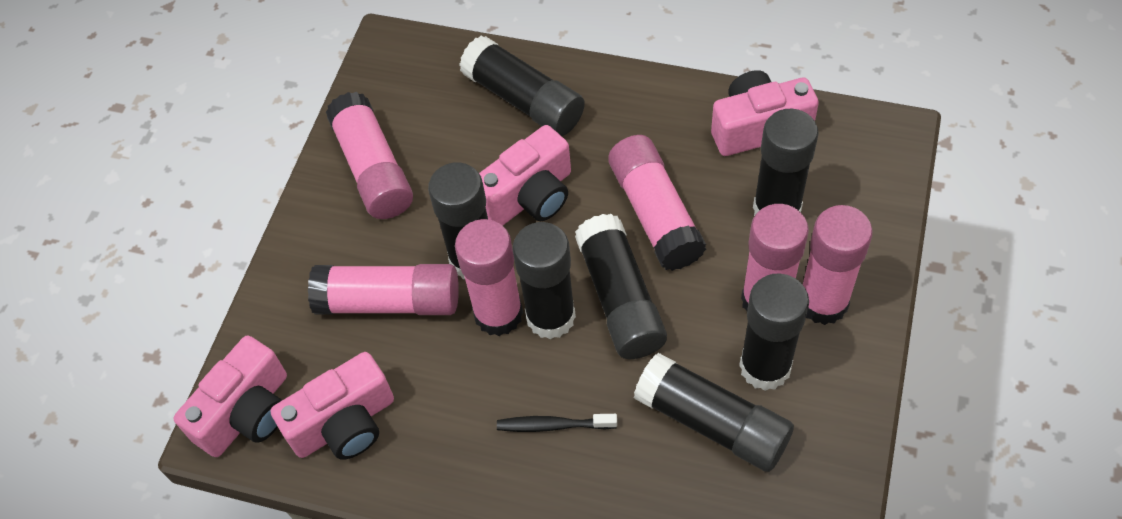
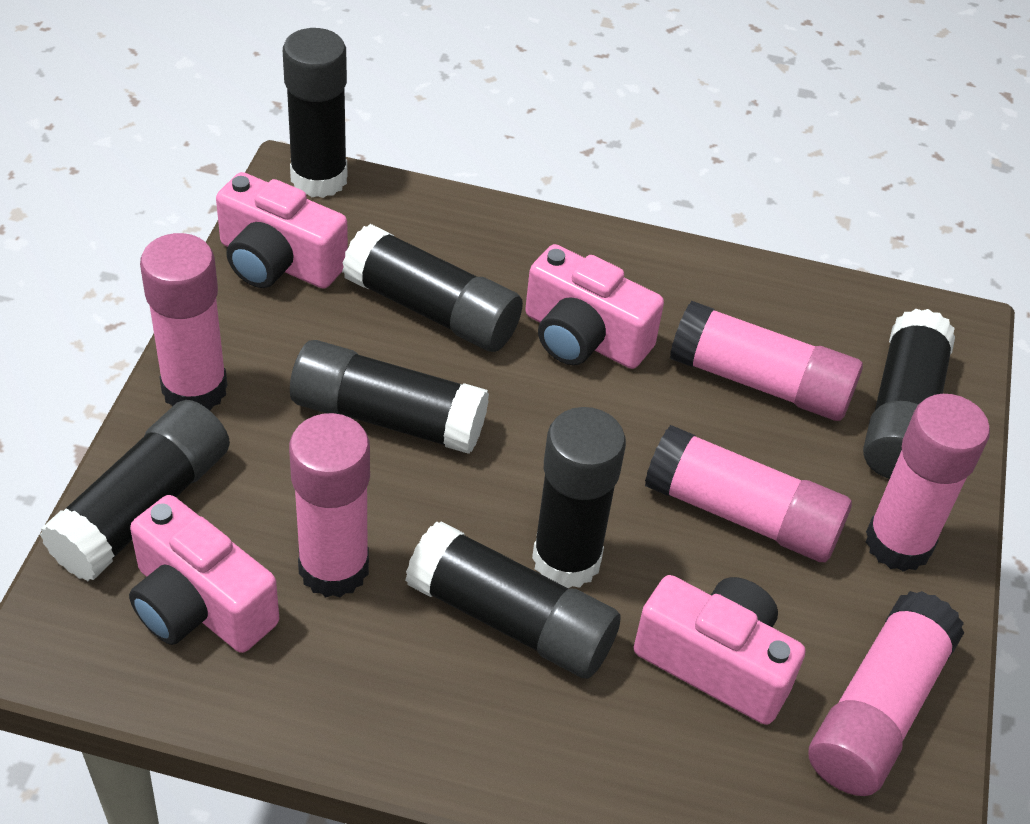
black toothbrush: 1 -> 0

